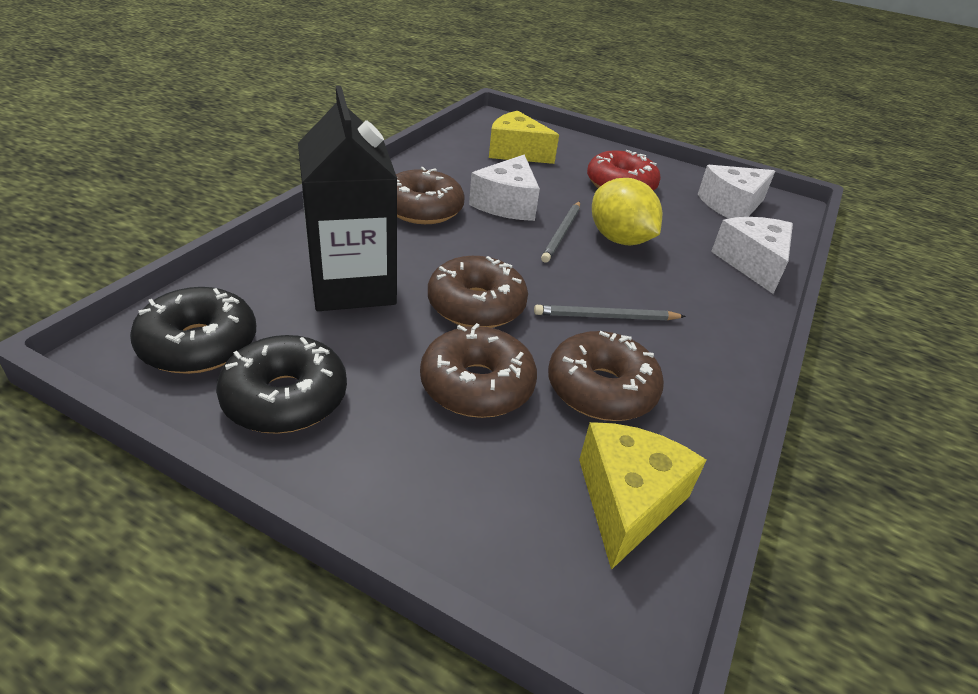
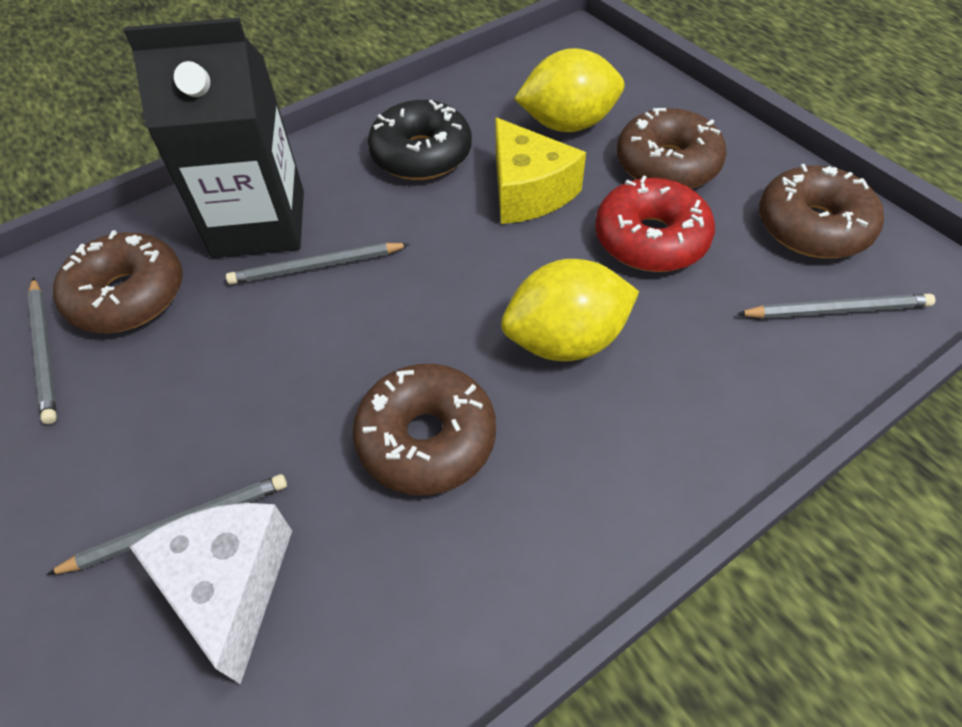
black donut: 2 -> 1
grey pencil: 2 -> 4
white cheese: 3 -> 1
yellow cheese: 2 -> 1
yellow lemon: 1 -> 2

